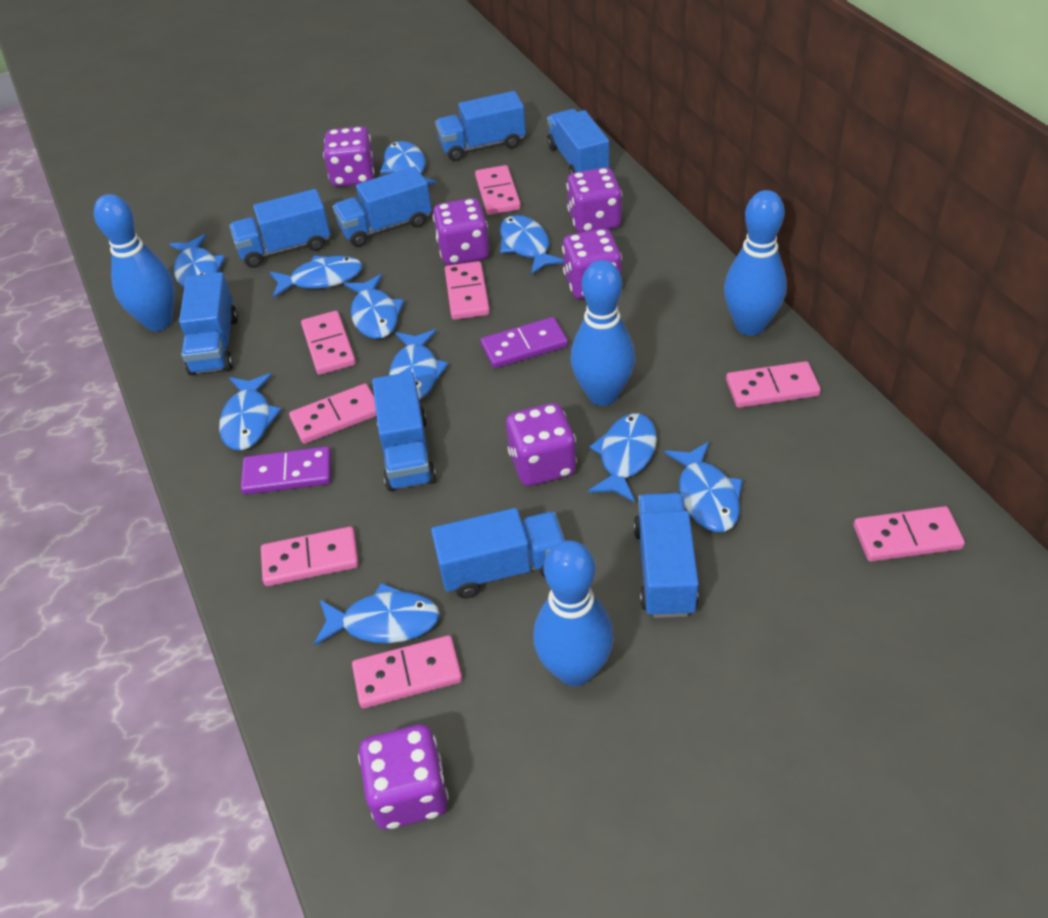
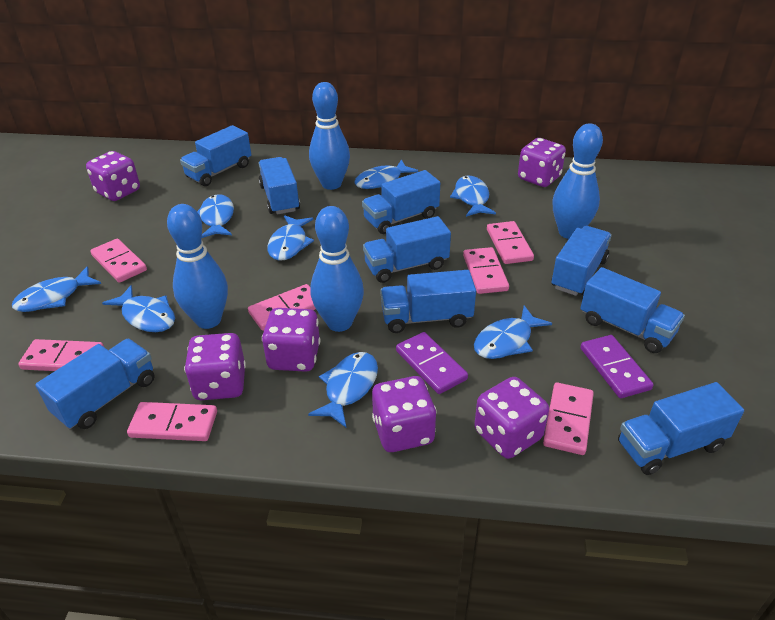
blue fish: 10 -> 8
blue truck: 8 -> 9
pink domino: 8 -> 7

